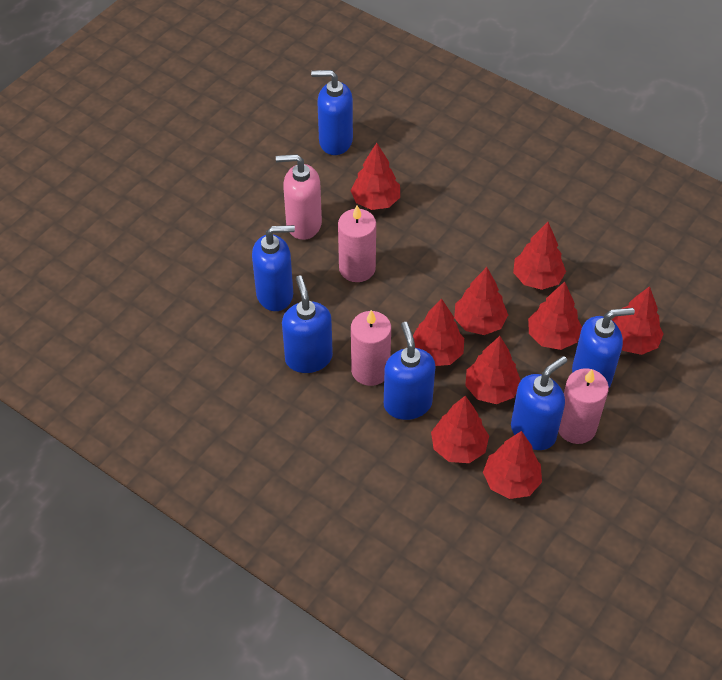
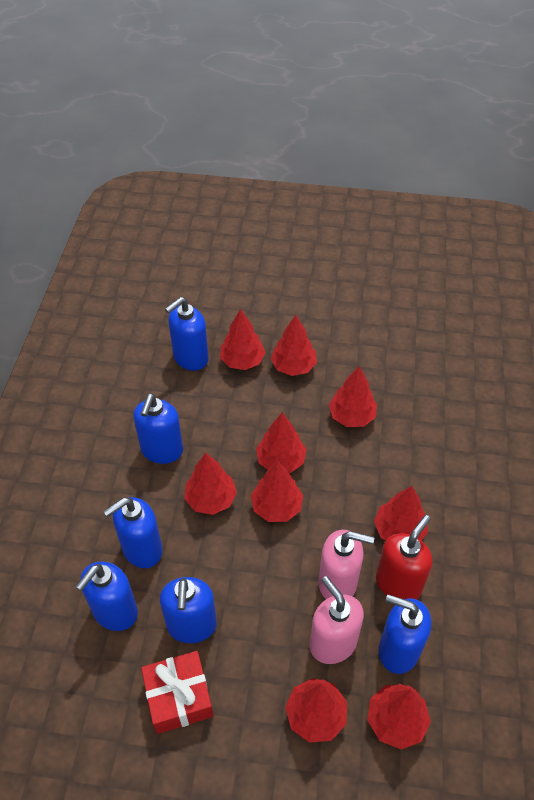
pink candle: 3 -> 0
pink soap dispenser: 1 -> 2
red gift: 0 -> 1
red soap dispenser: 0 -> 1

